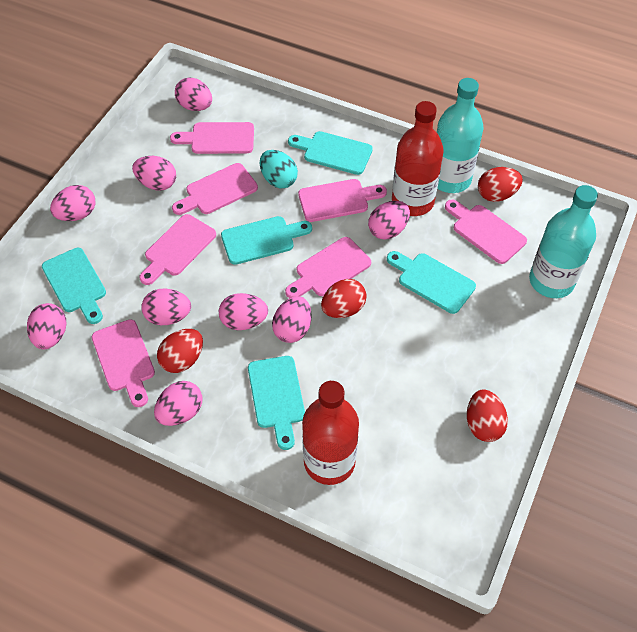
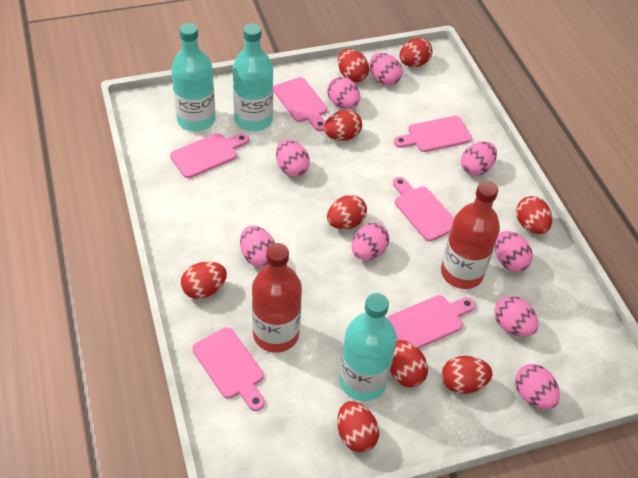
pink cutting board: 7 -> 6
red egg: 4 -> 9
turquoise bottle: 2 -> 3
turquoise cutting board: 5 -> 0
turquoise egg: 1 -> 0

